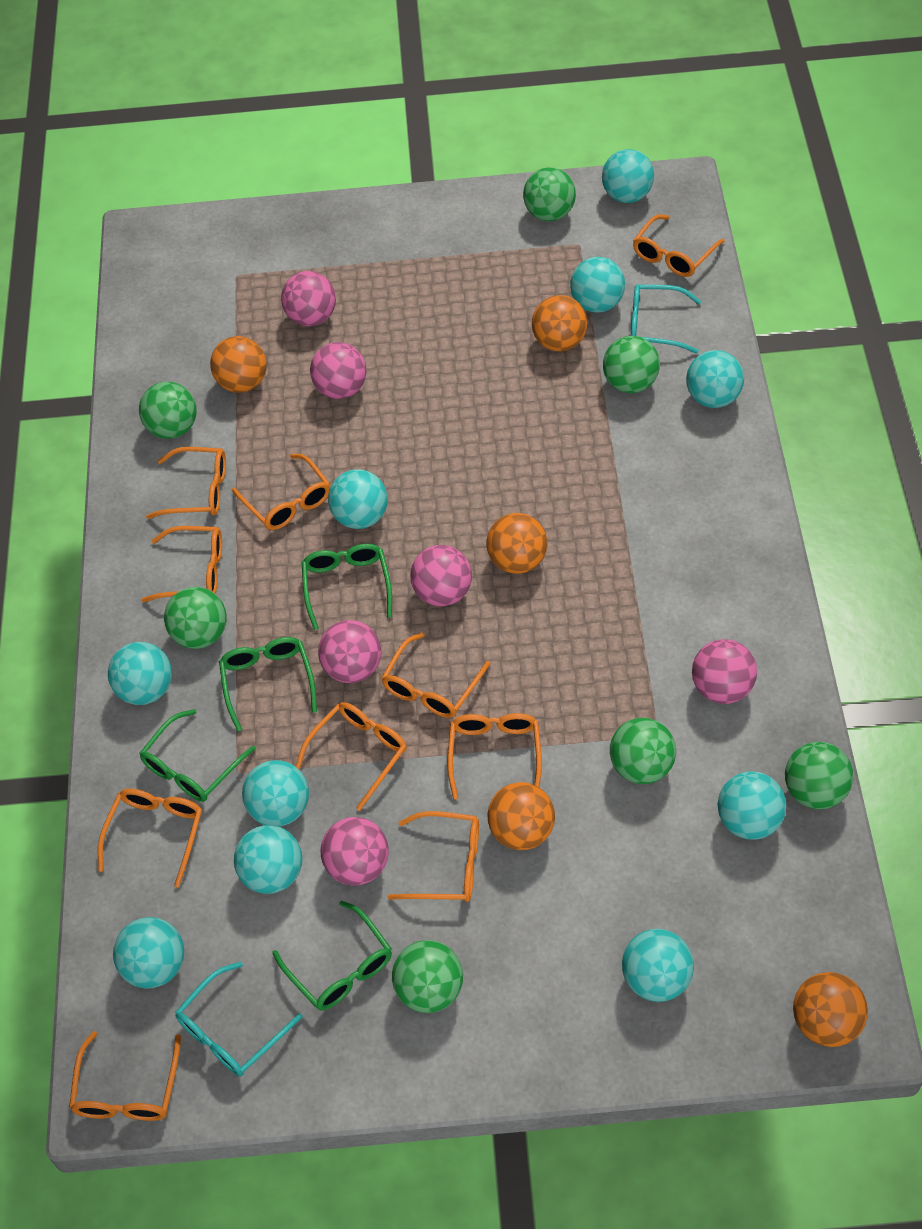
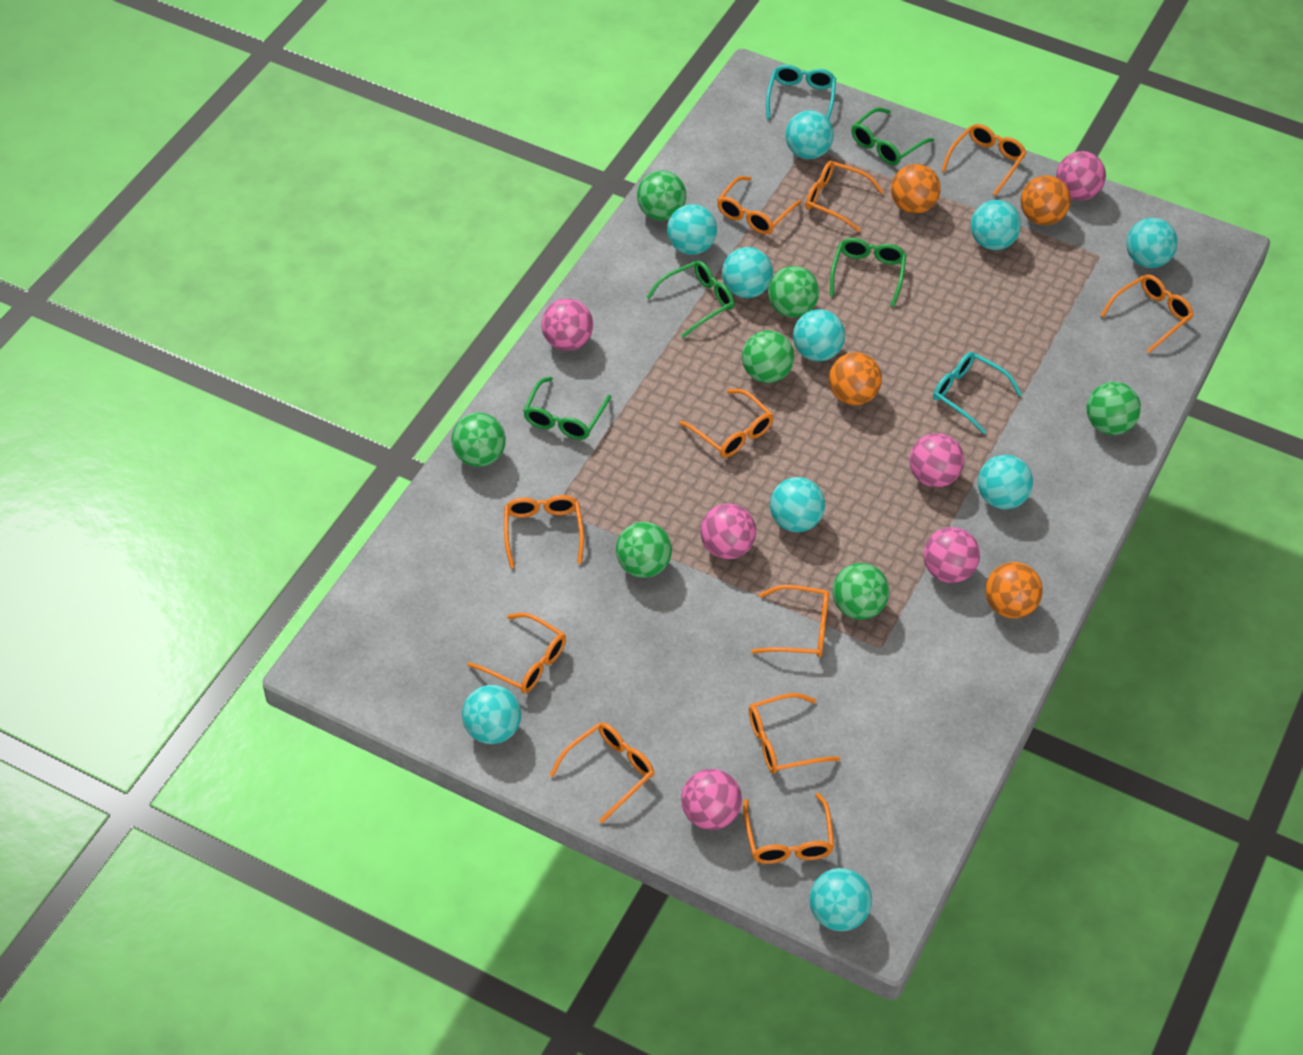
orange ball: 5 -> 4
orange glasses: 10 -> 11

